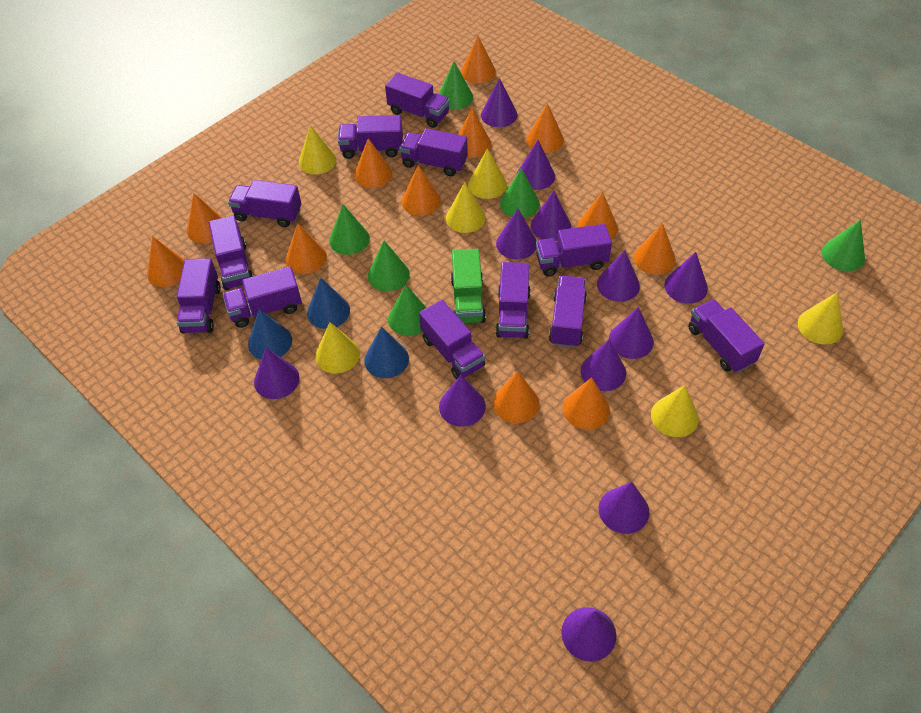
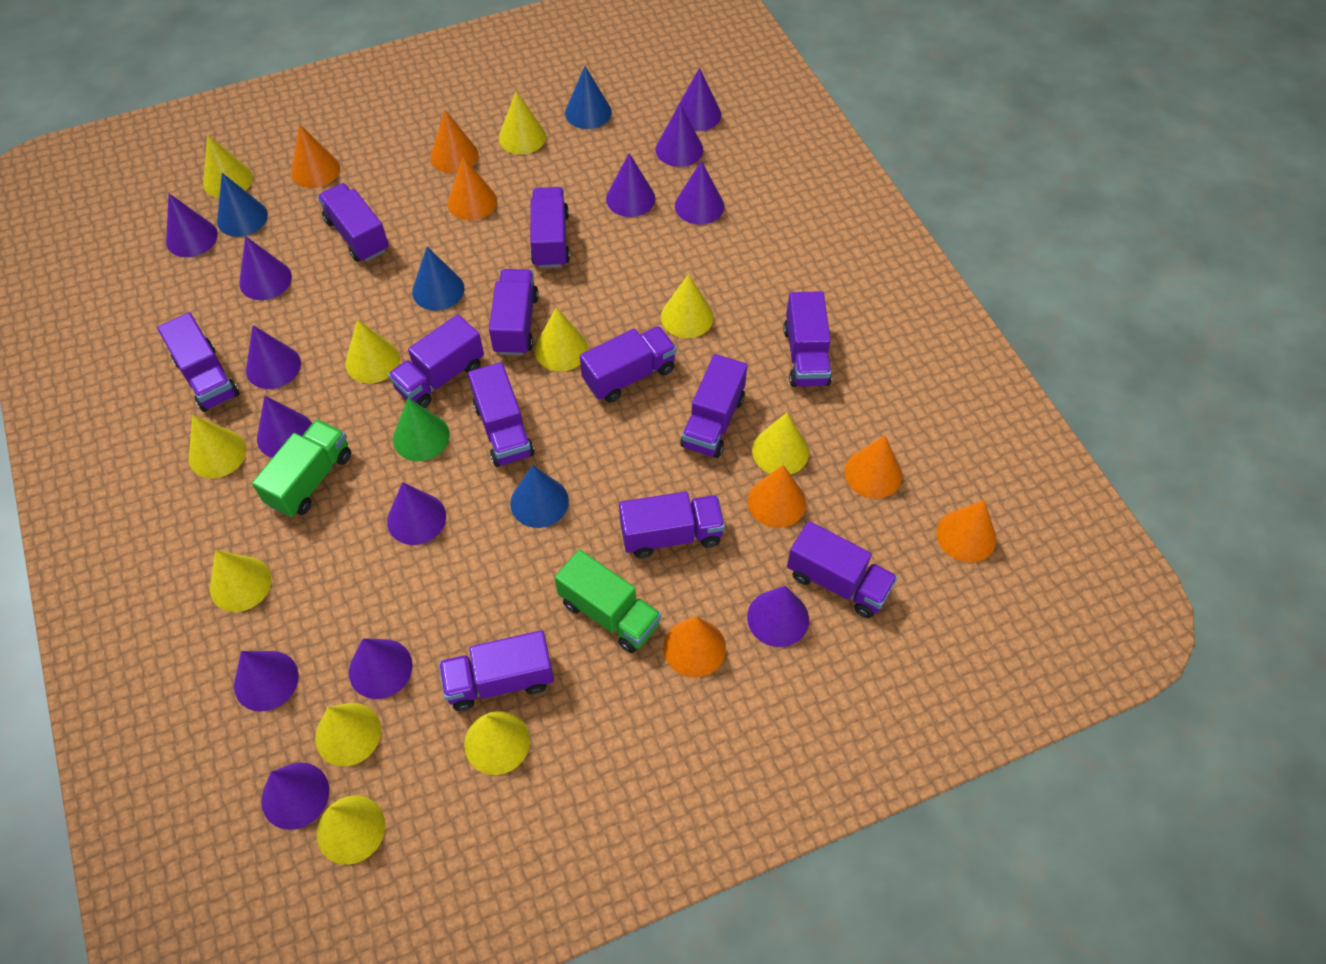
blue cone: 3 -> 4
green cone: 6 -> 1
green truck: 1 -> 2
orange cone: 12 -> 7
purple cone: 12 -> 13
yellow cone: 6 -> 11

